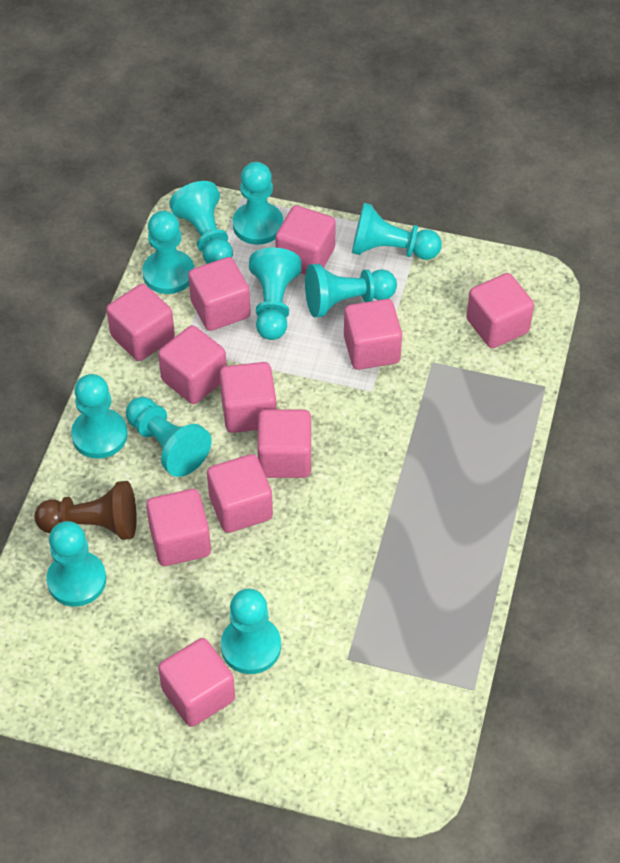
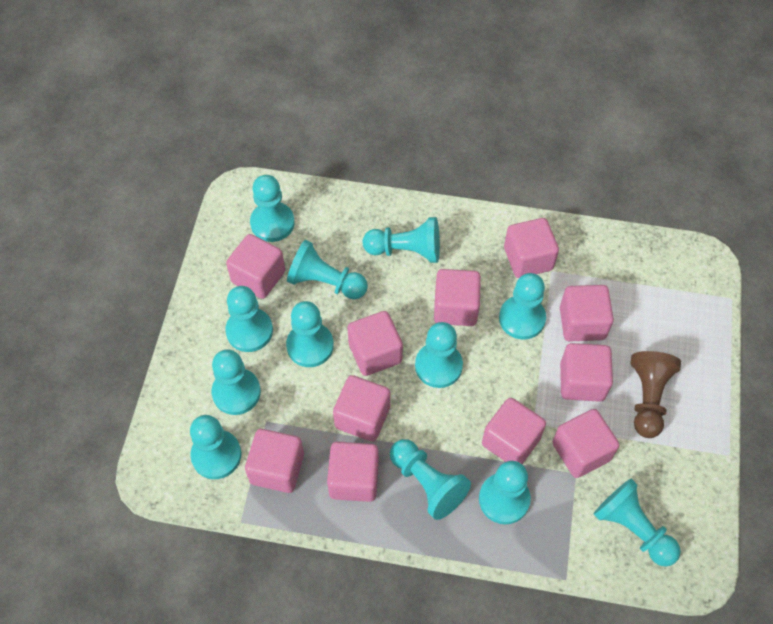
turquoise pawn: 10 -> 12

